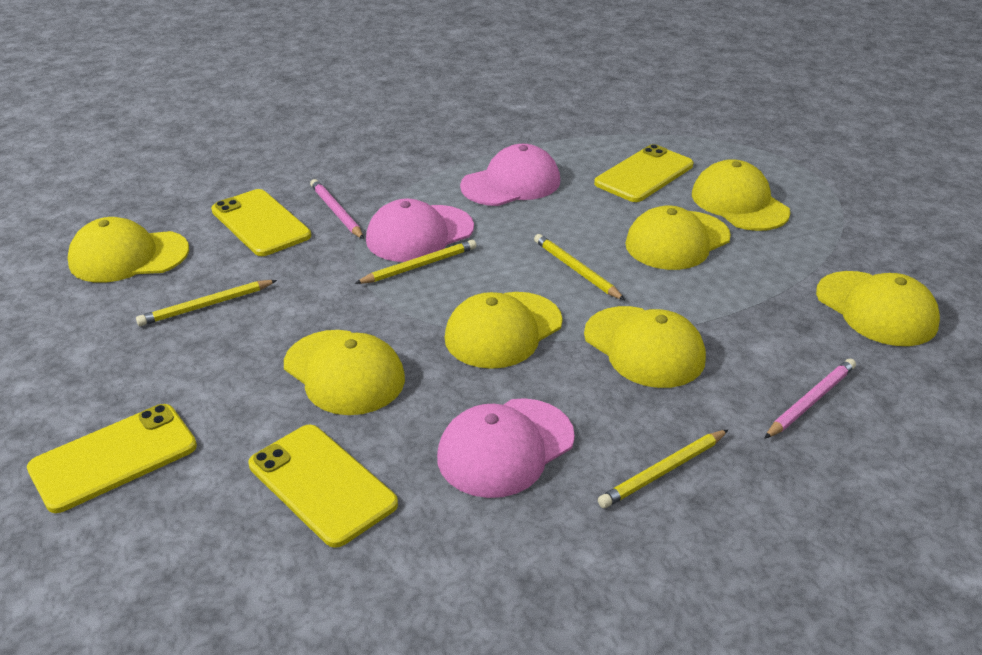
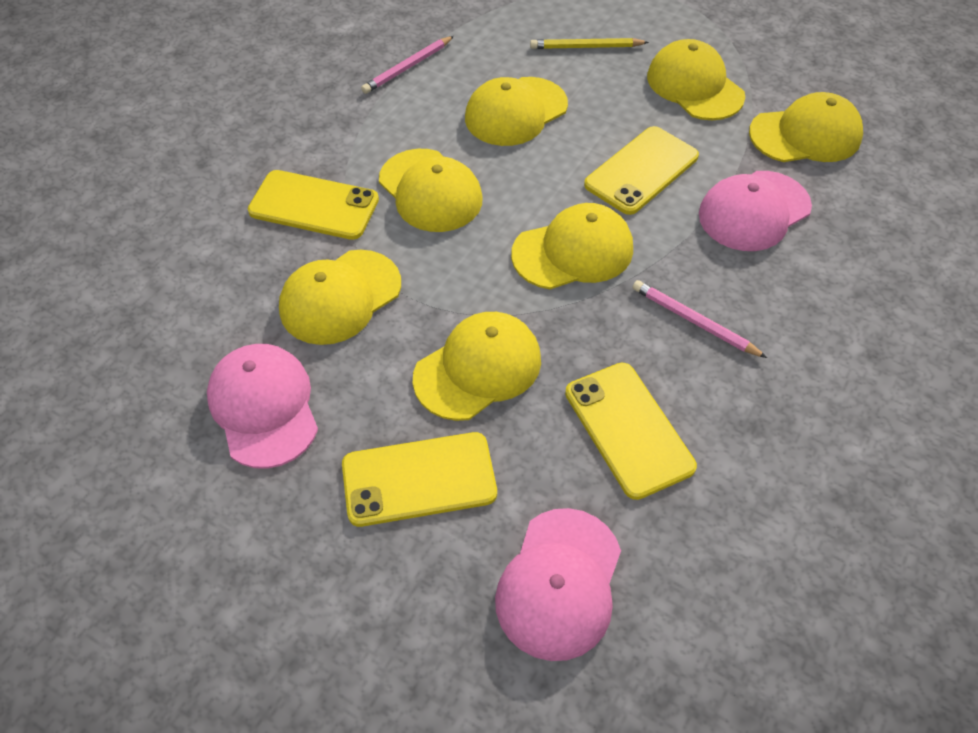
yellow pencil: 4 -> 1

